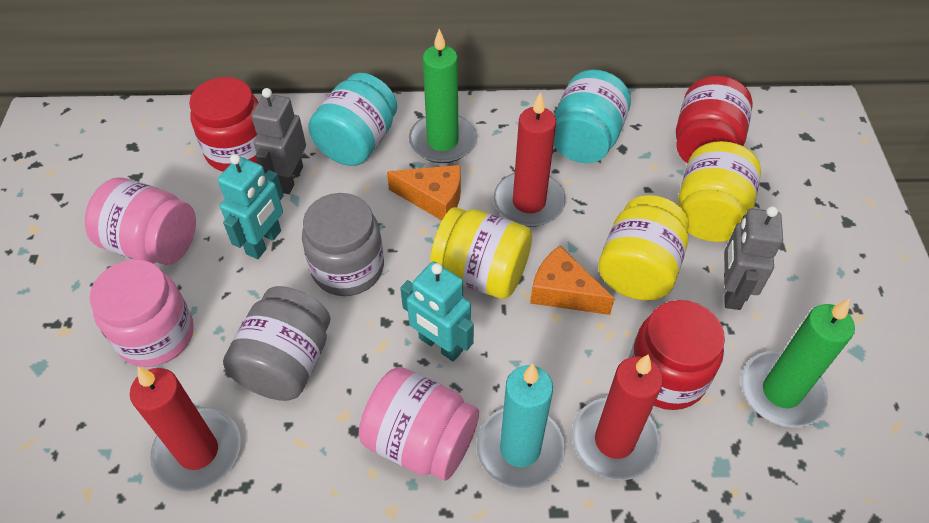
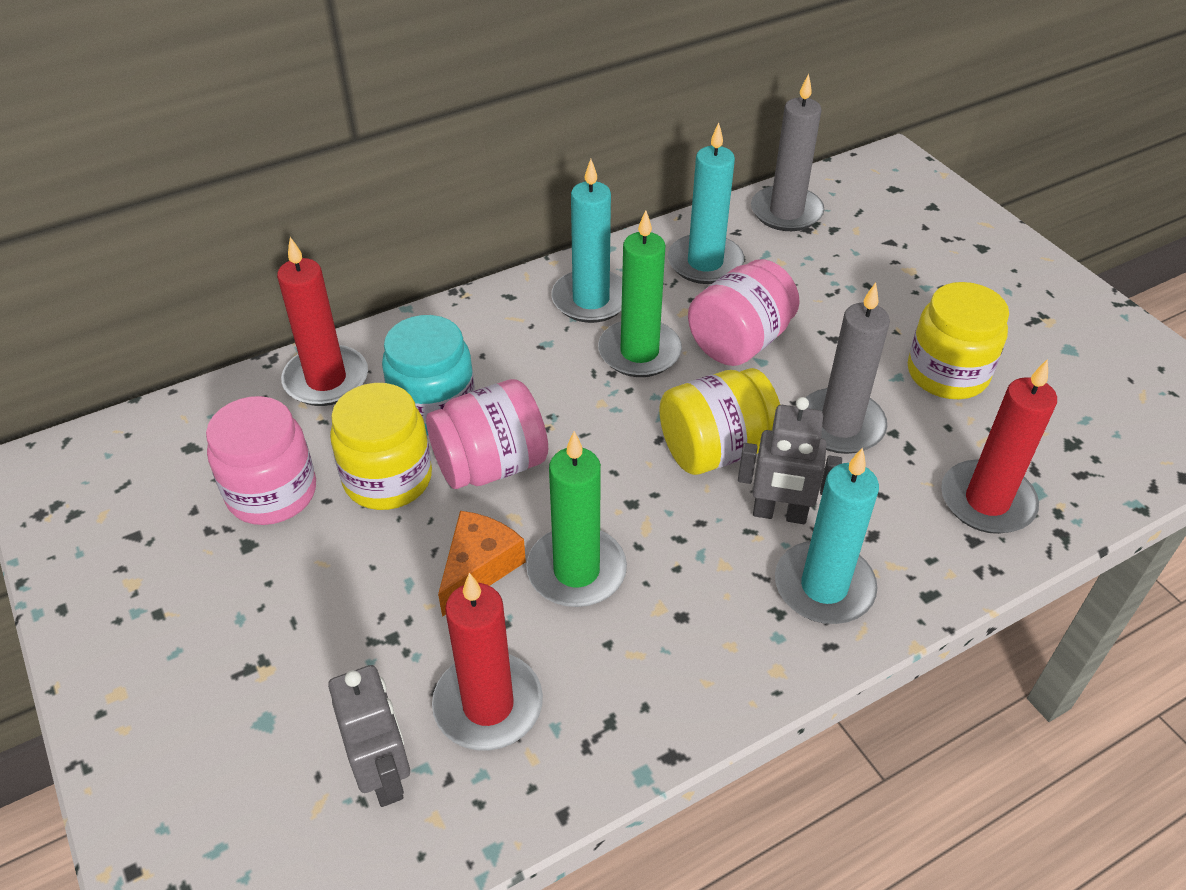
grey candle: 0 -> 2
grey jar: 2 -> 0
orange cheese: 2 -> 1
red jar: 3 -> 0
turquoise candle: 1 -> 3
turquoise jar: 2 -> 1
turquoise robot: 2 -> 0

